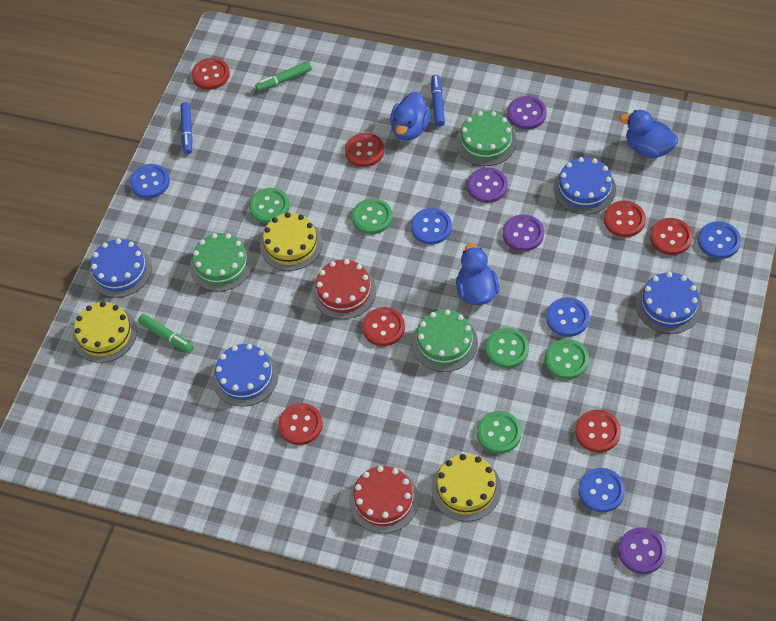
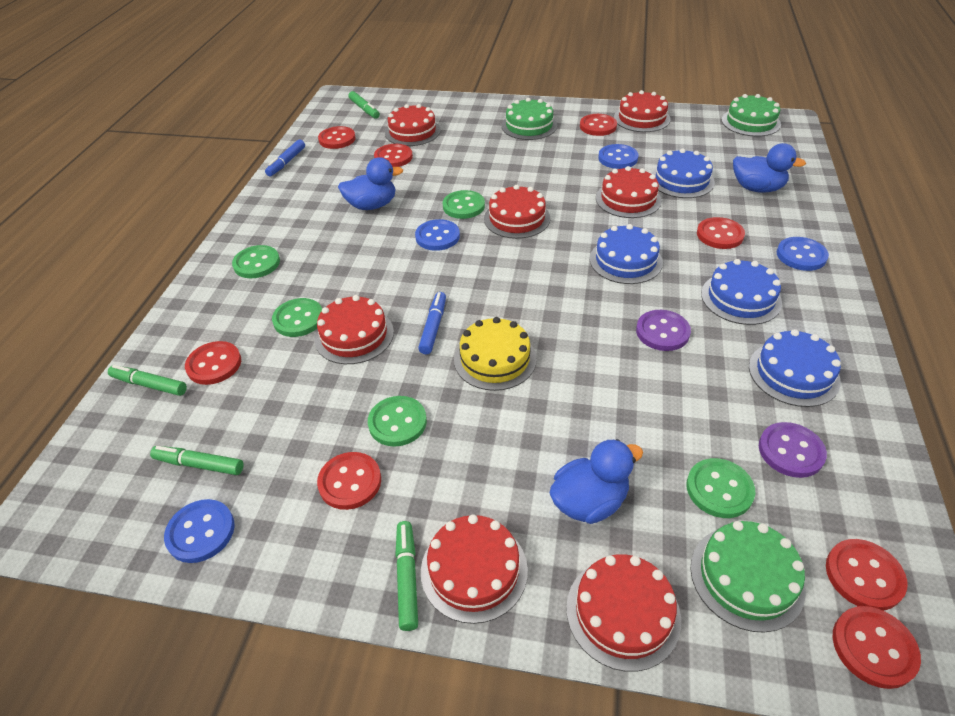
blue button: 5 -> 4
green marker: 2 -> 4
purple button: 4 -> 2
red button: 7 -> 8
red cake: 2 -> 7
yellow cake: 3 -> 1

